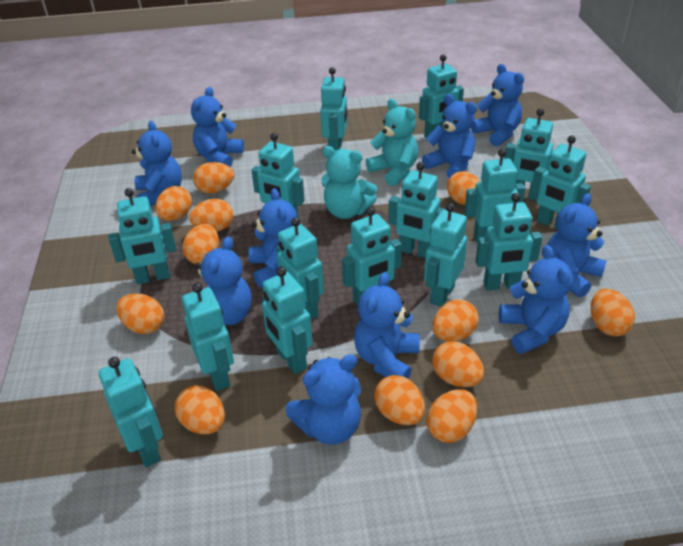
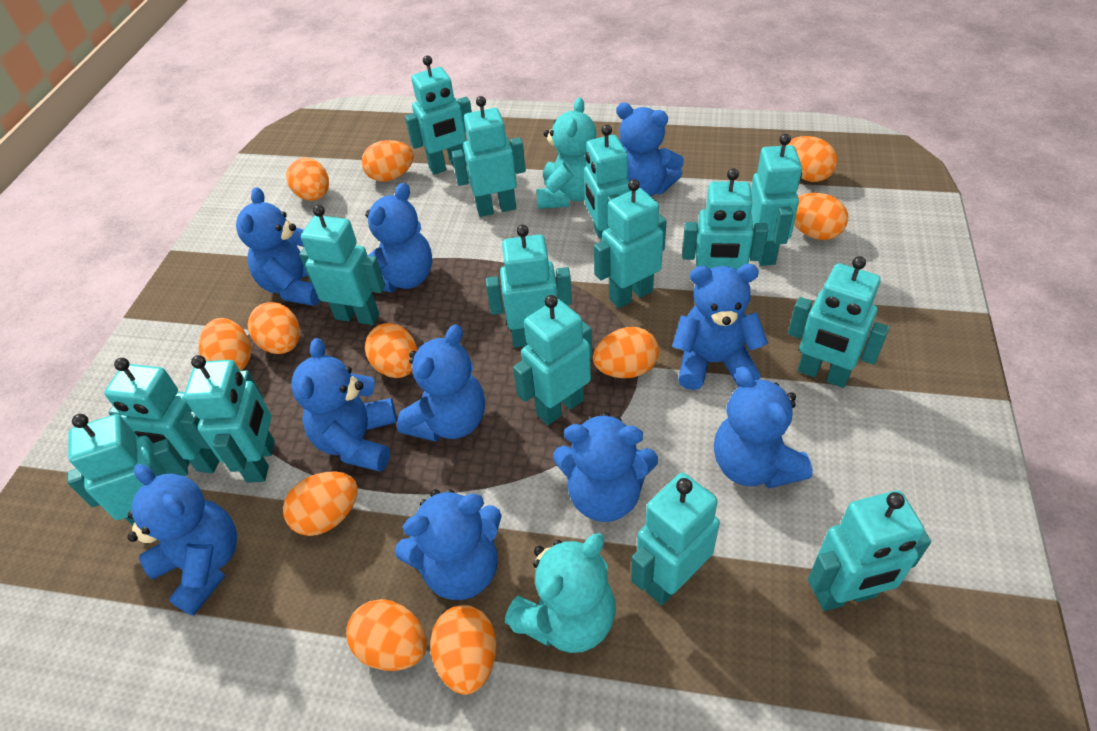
orange egg: 12 -> 11

